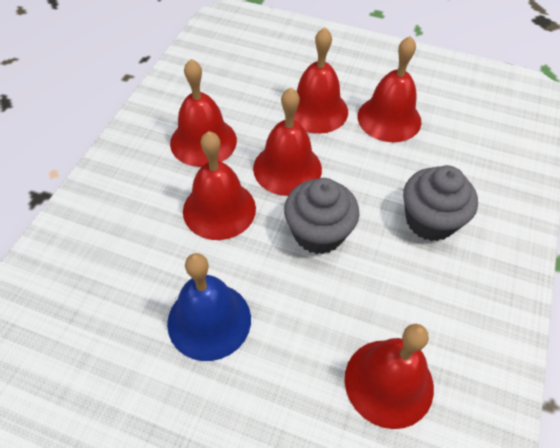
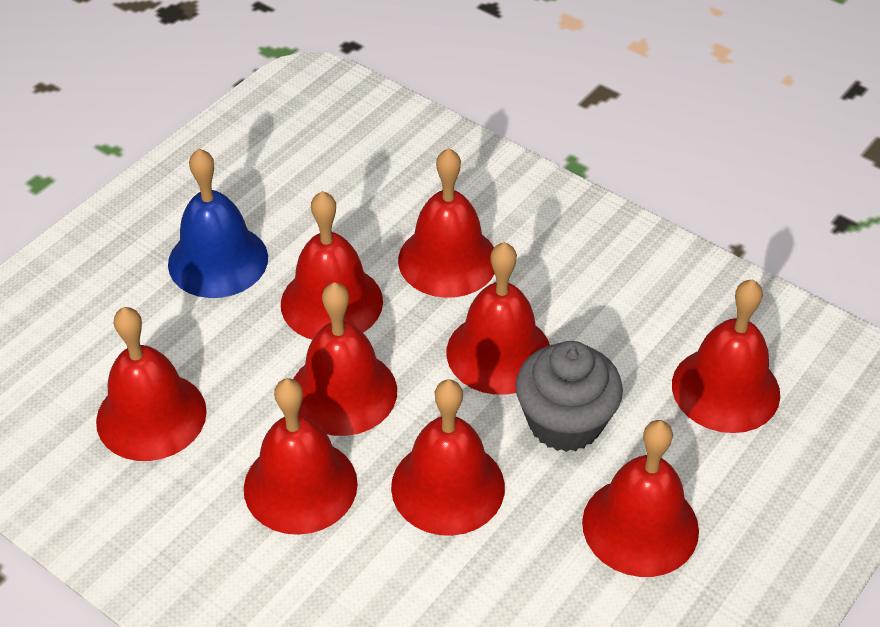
grey cupcake: 2 -> 1
red bell: 6 -> 9

